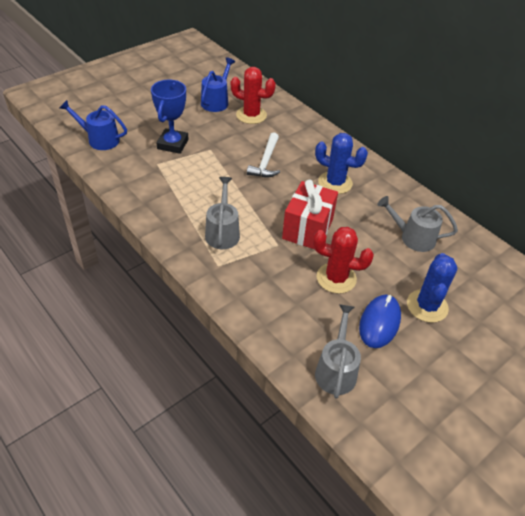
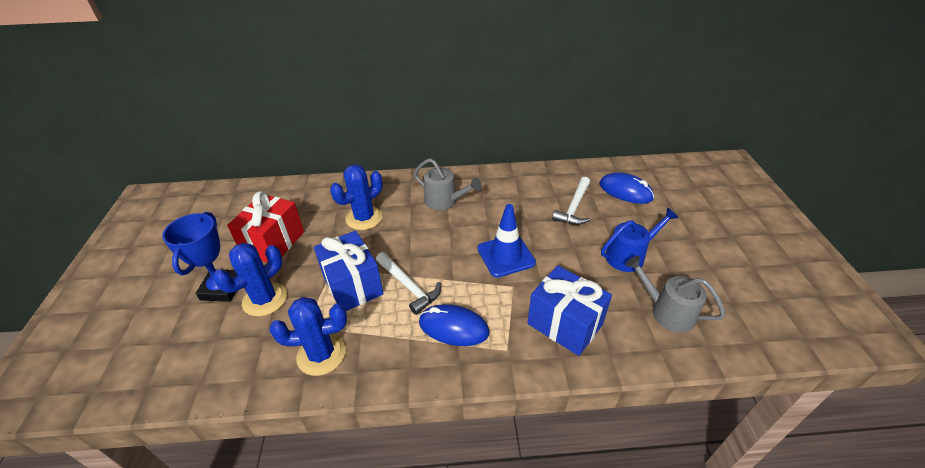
blue cactus: 2 -> 3
blue gift: 0 -> 2
blue mouse: 1 -> 2
blue traffic cone: 0 -> 1
blue watering can: 2 -> 1
grey watering can: 3 -> 2
red cactus: 2 -> 0
white hammer: 1 -> 2

